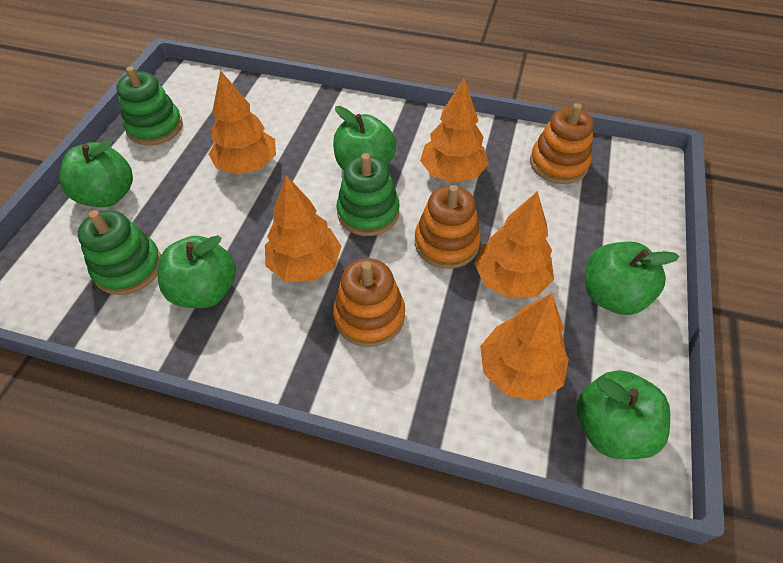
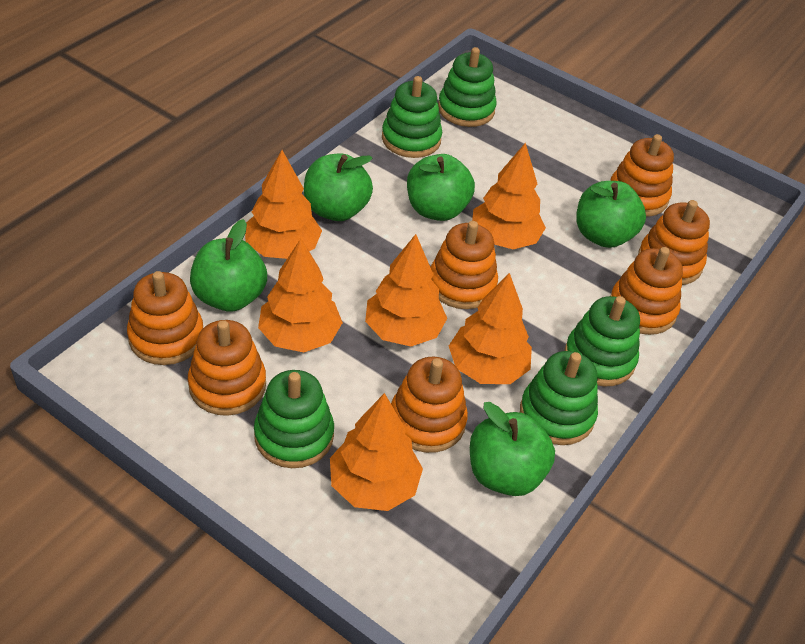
green stacking toy: 3 -> 5
orange stacking toy: 3 -> 7
orange tree: 5 -> 6

